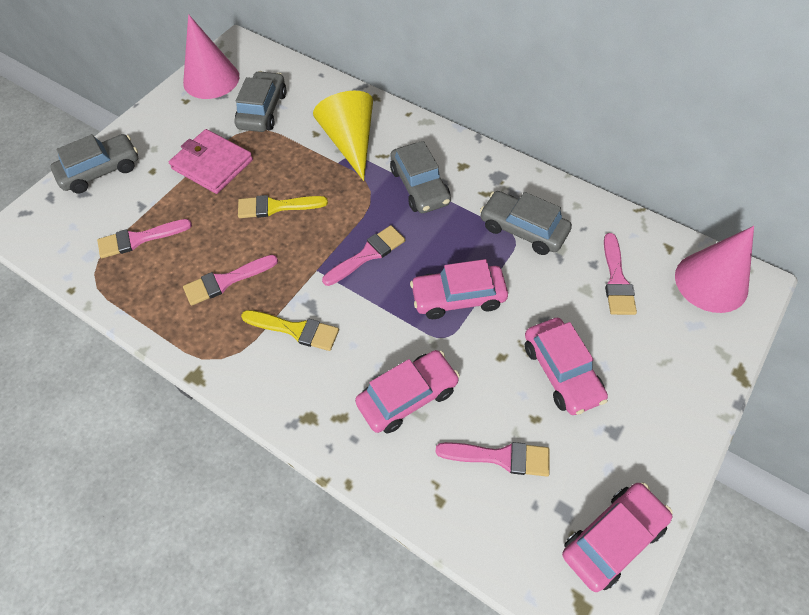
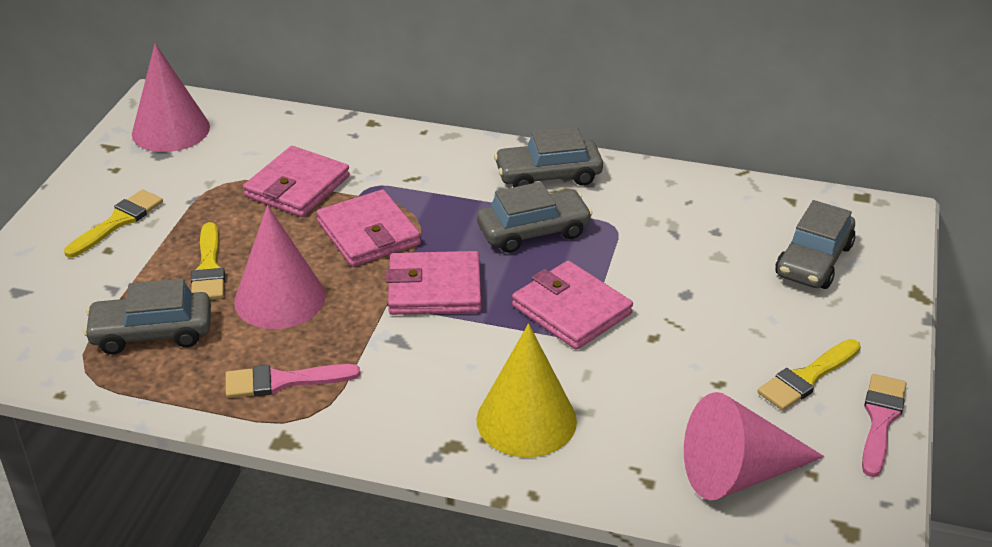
pink brush: 5 -> 2
pink car: 4 -> 0
pink cone: 2 -> 3
pink wallet: 1 -> 4
yellow brush: 2 -> 3

